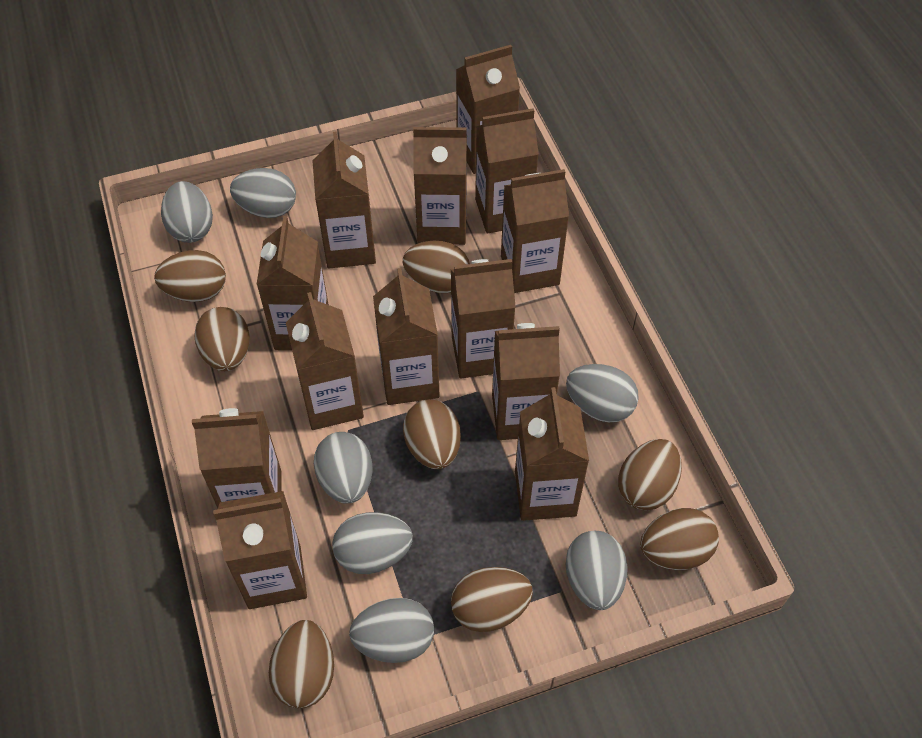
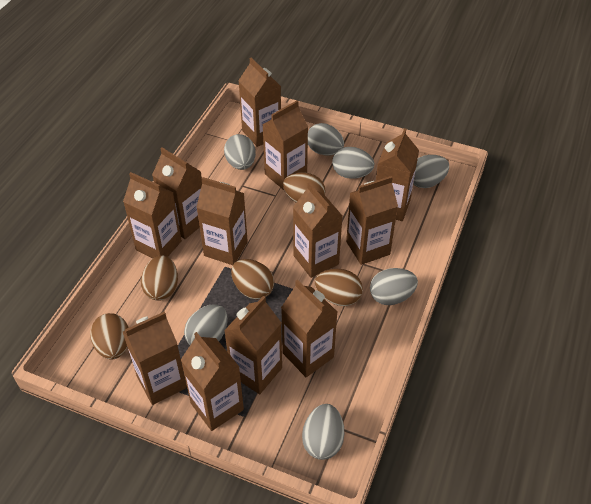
brown carton: 13 -> 12
brown egg: 8 -> 5

